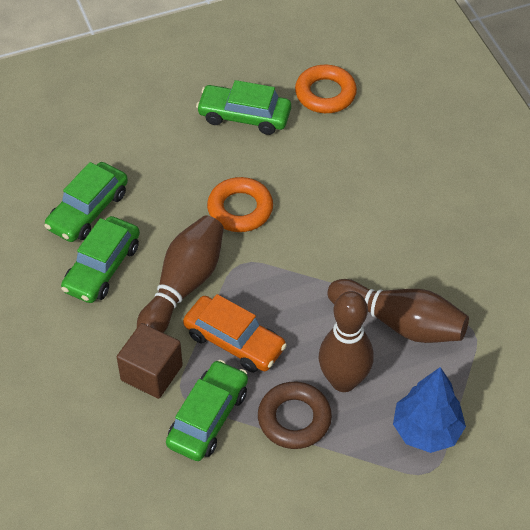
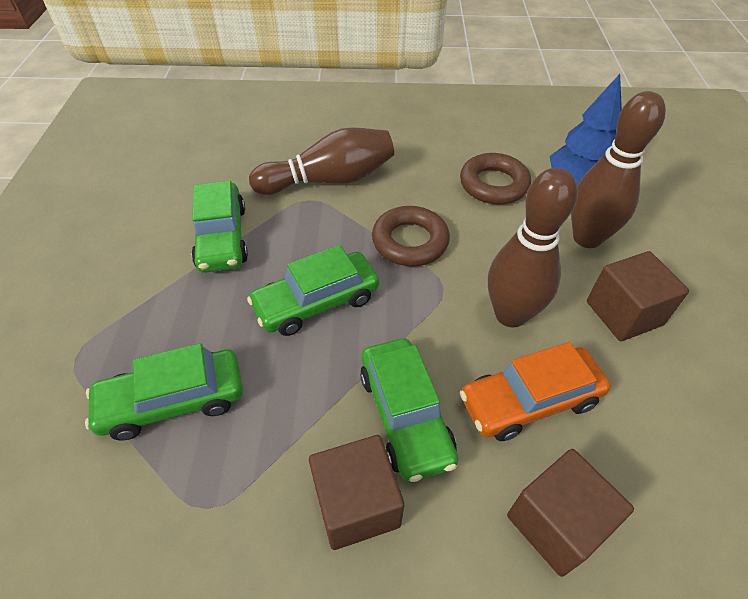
brown cube: 1 -> 3
brown ring: 1 -> 2
orange ring: 2 -> 0

